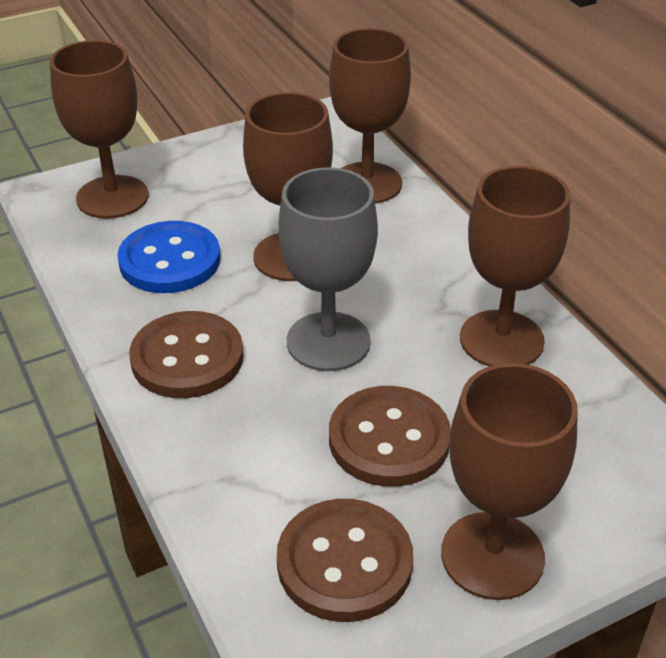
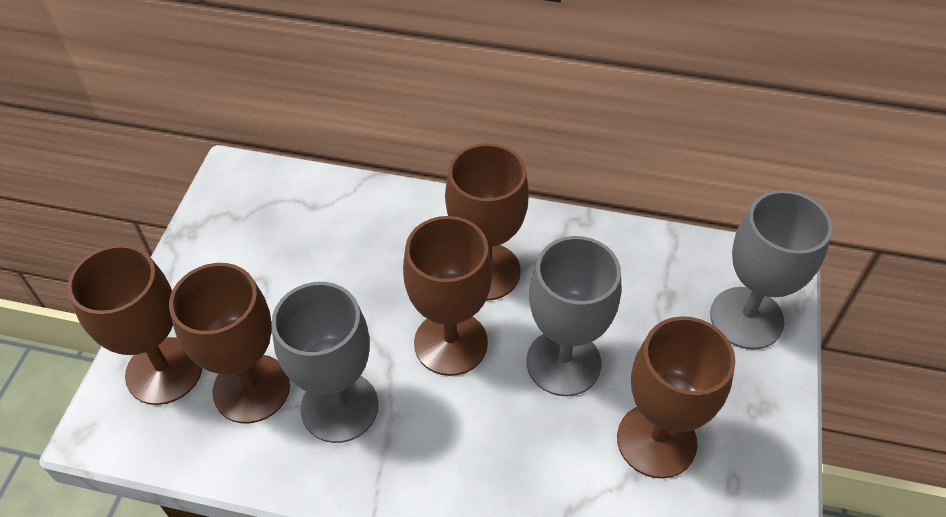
blue button: 1 -> 0
brown button: 3 -> 0
grey goblet: 1 -> 3

